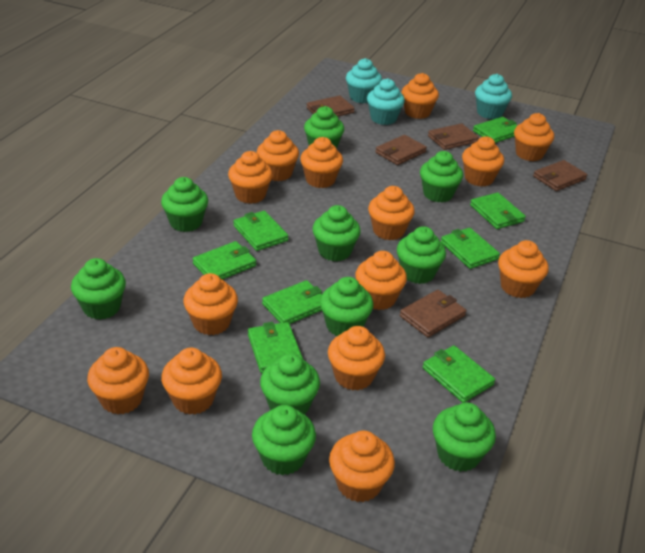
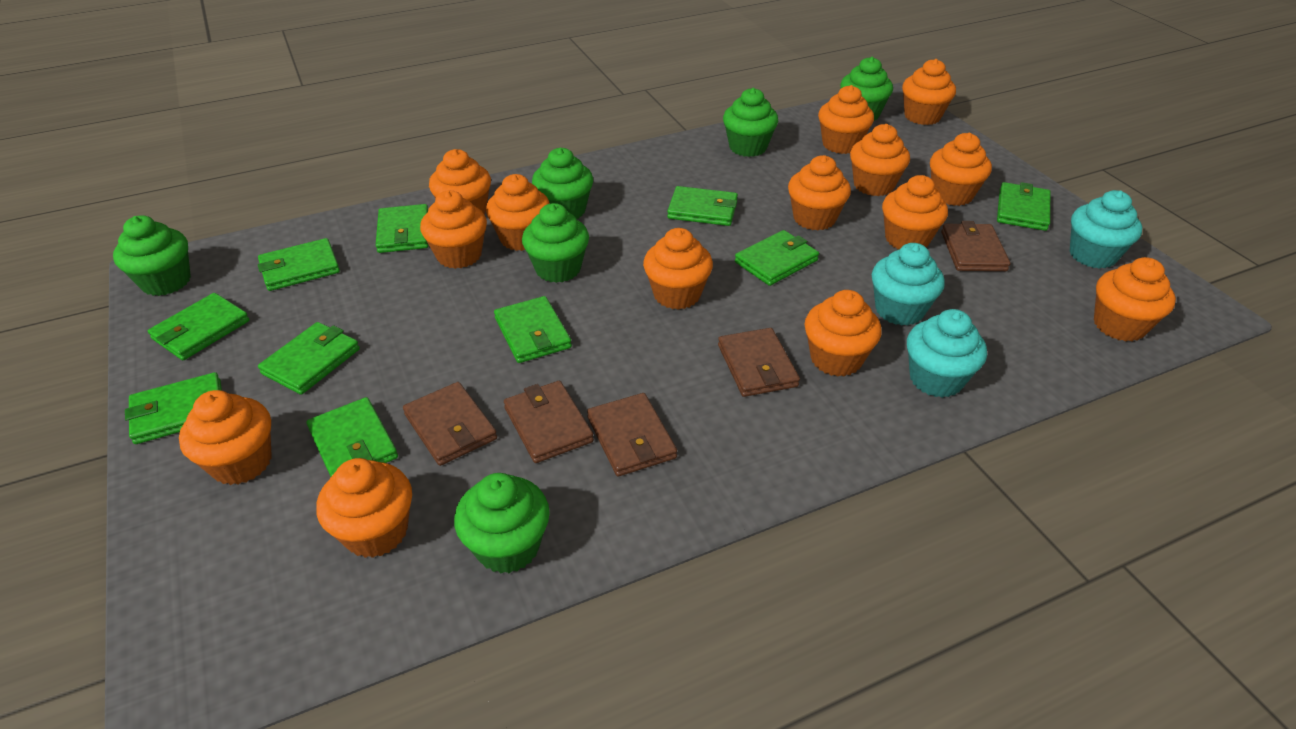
green cupcake: 10 -> 6
green wallet: 8 -> 10

